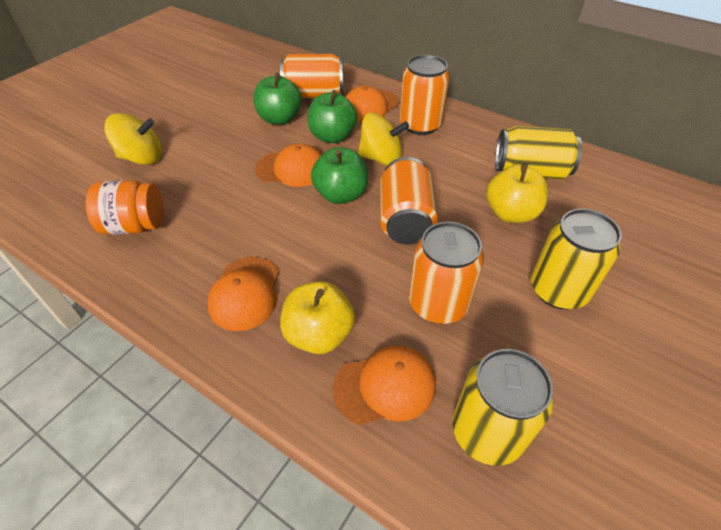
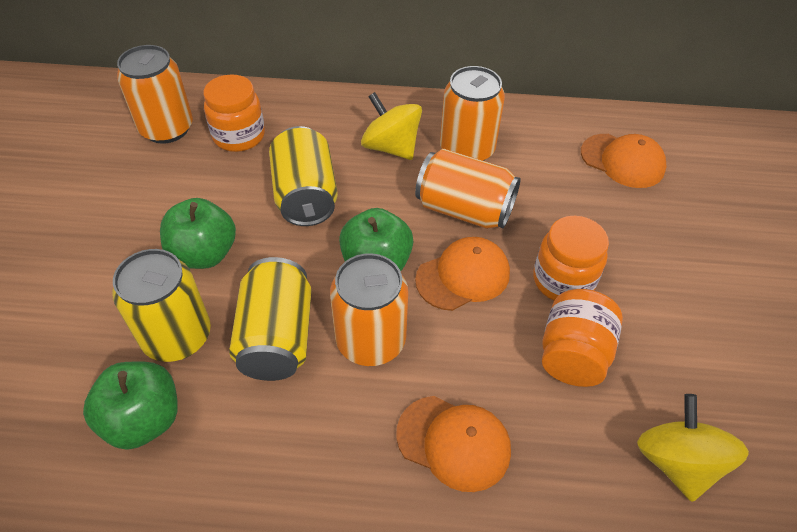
orange cap: 4 -> 3
orange jar: 1 -> 3
yellow apple: 2 -> 0

